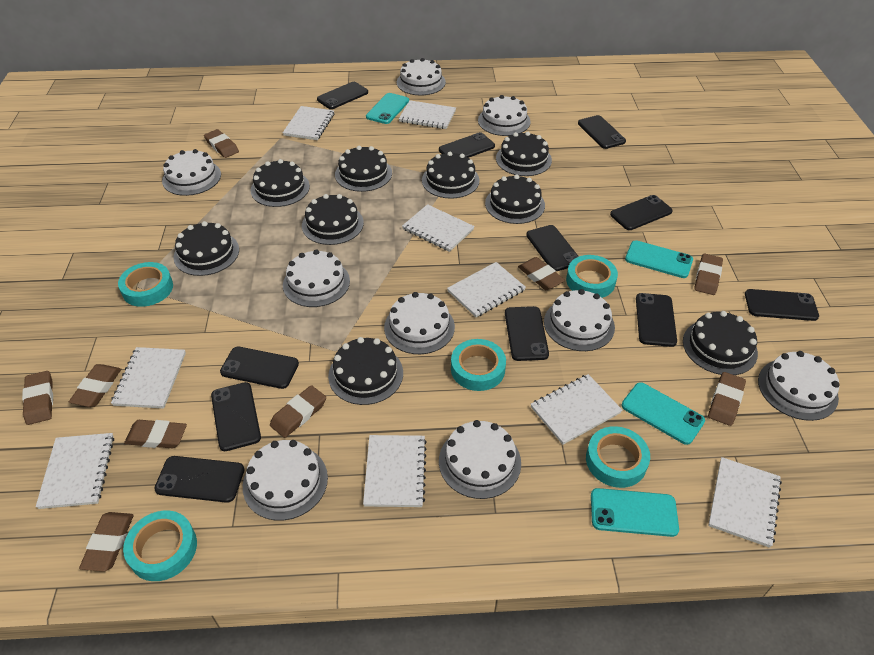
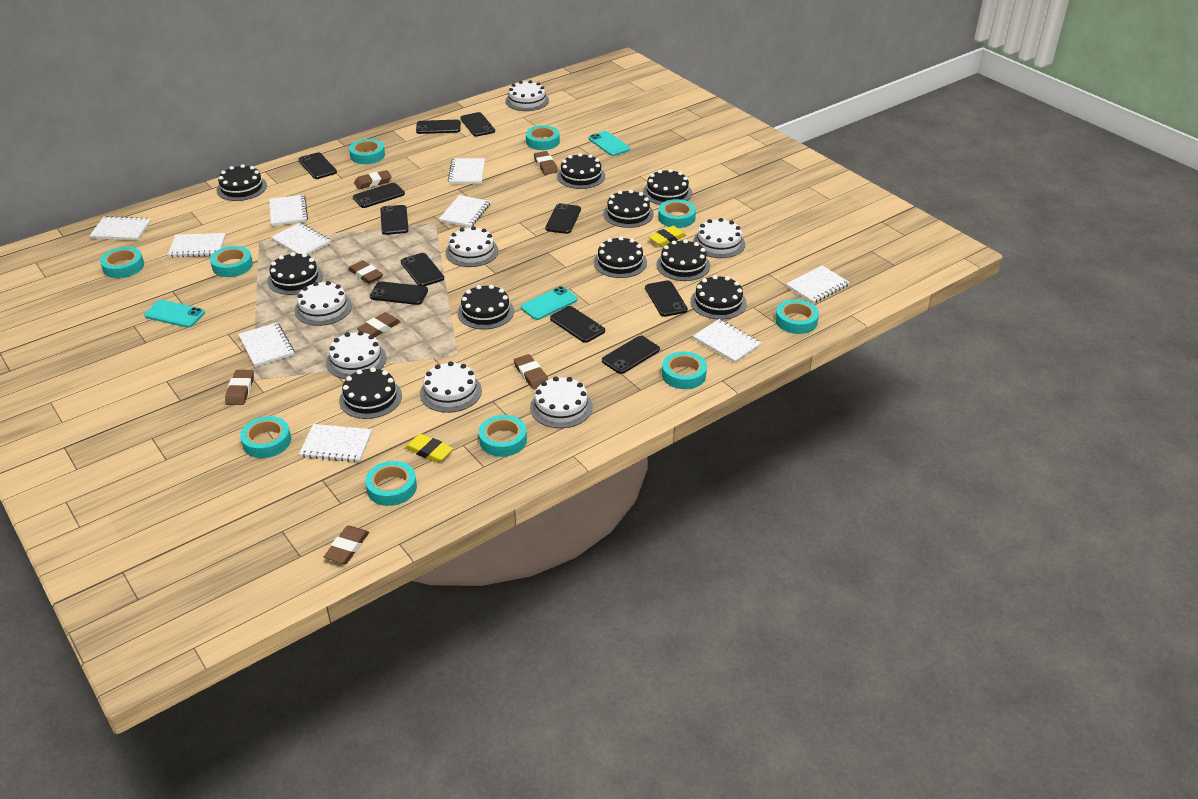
black cake: 9 -> 10
brown eraser: 9 -> 7
turquoise phone: 4 -> 3
turquoise tape: 5 -> 10
white cake: 9 -> 7
white notebook: 9 -> 10
yellow eraser: 0 -> 2

